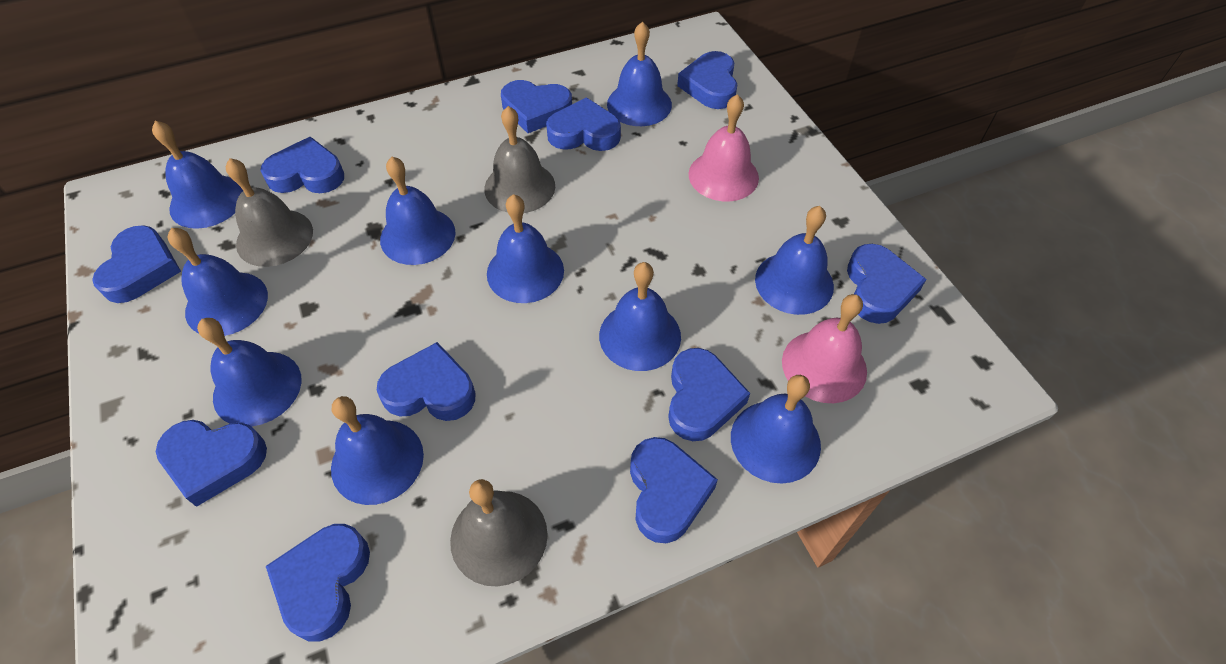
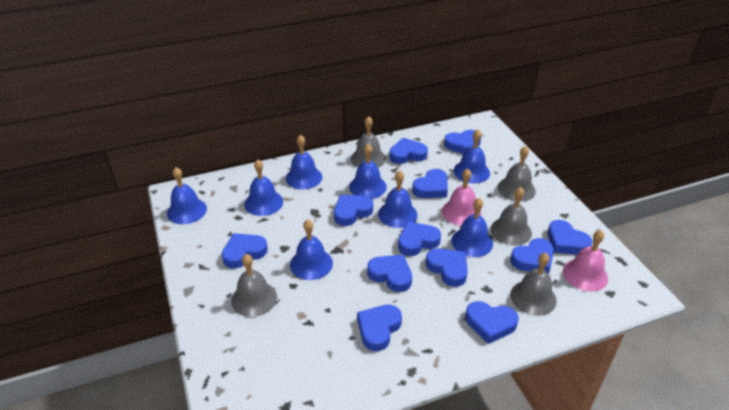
blue bell: 10 -> 8
blue heart: 11 -> 12
grey bell: 3 -> 5

